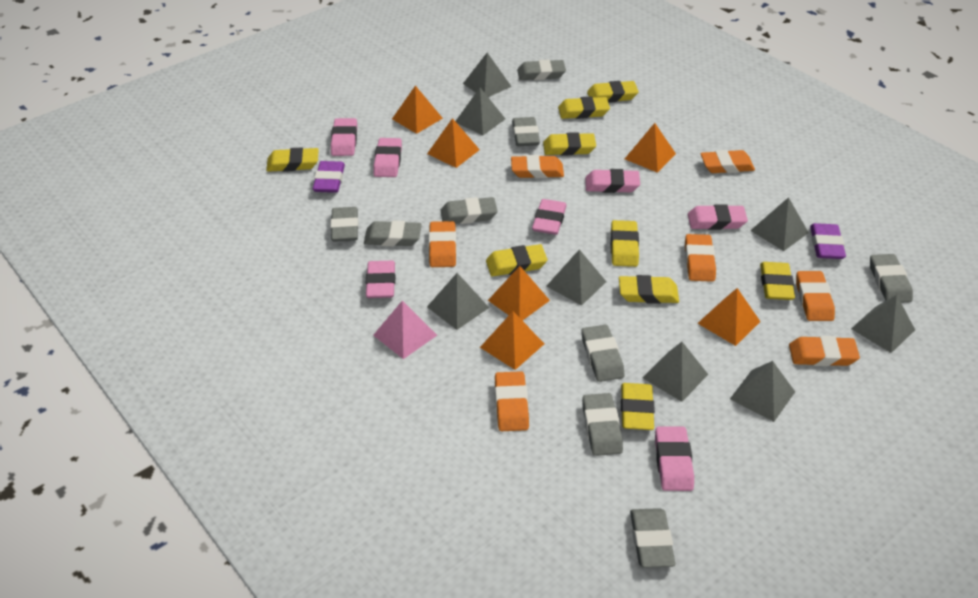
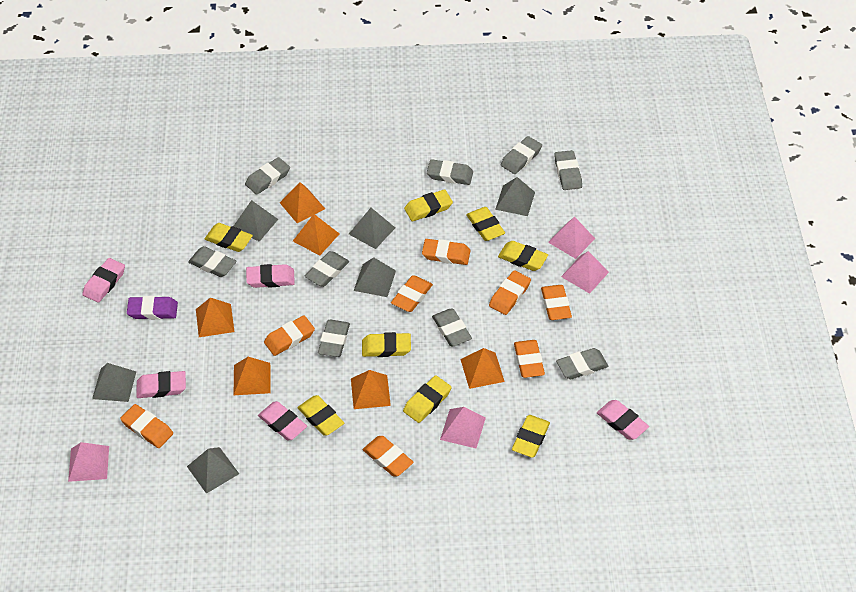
grey pyramid: 8 -> 6
orange eraser: 7 -> 8
pink eraser: 7 -> 5
pink pyramid: 1 -> 4
purple eraser: 2 -> 1
yellow eraser: 9 -> 8

